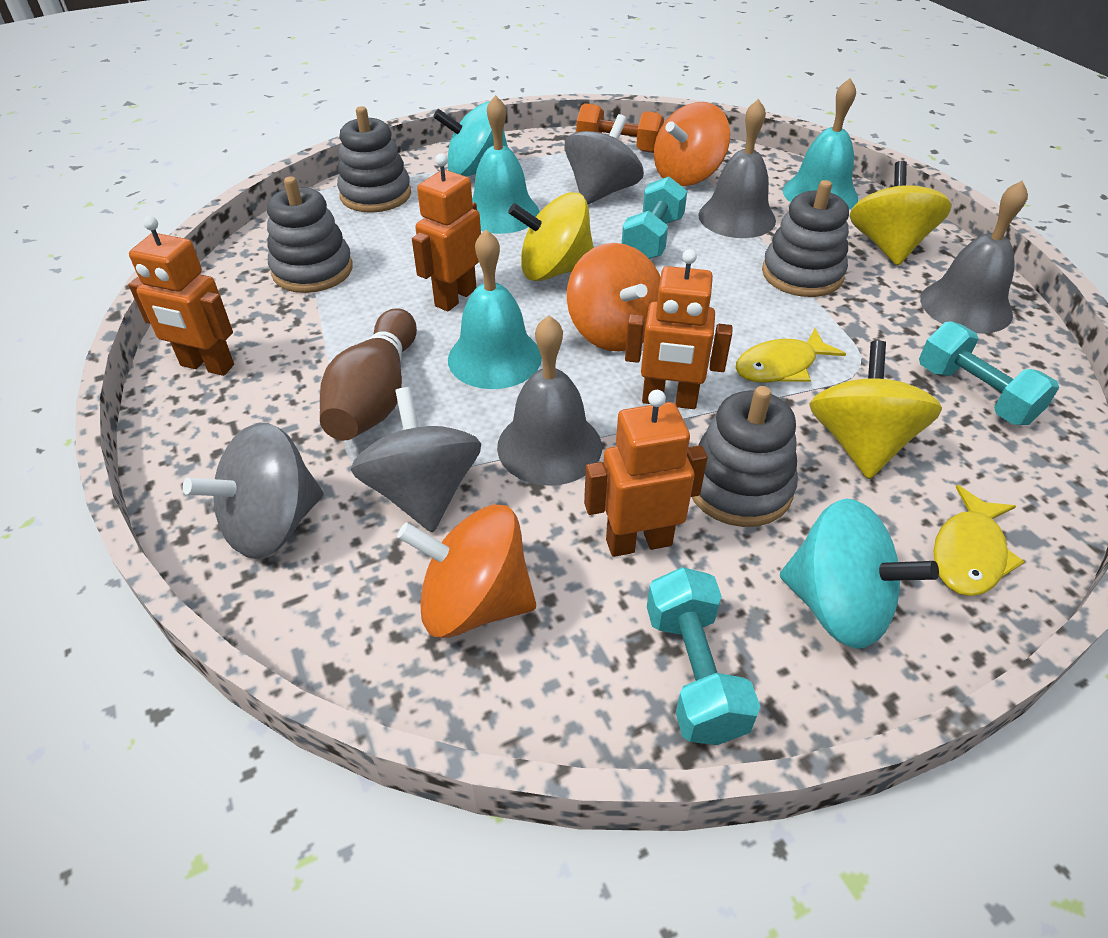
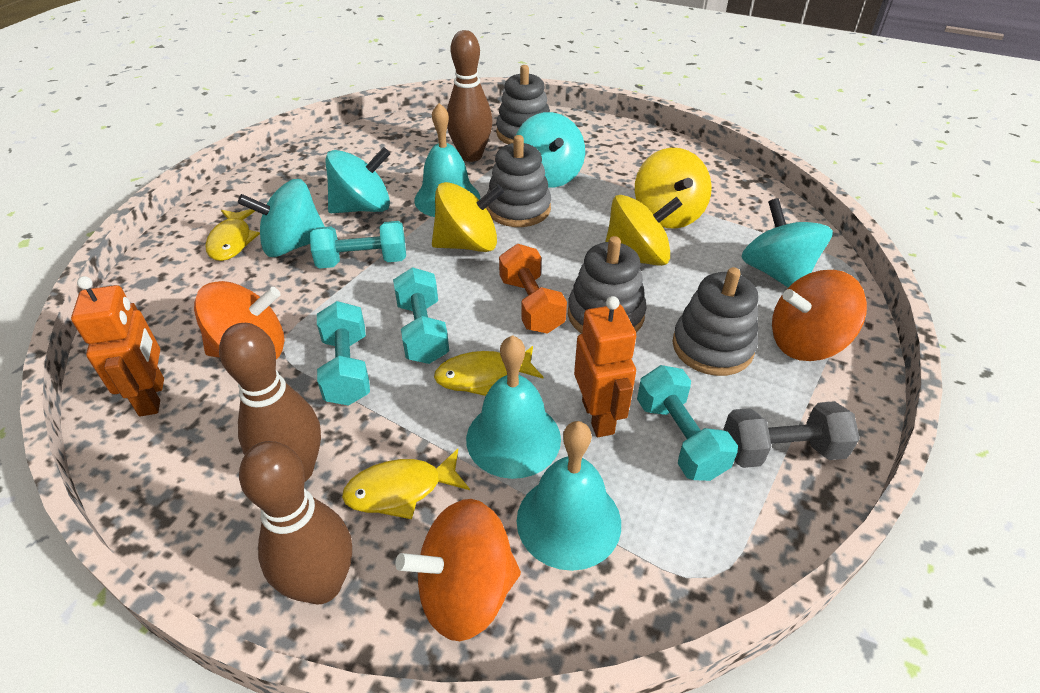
brown bowling pin: 1 -> 3
grey bell: 3 -> 0
grey dumbbell: 0 -> 1
grey spinning top: 3 -> 0
orange robot: 4 -> 2
turquoise dumbbell: 3 -> 4
turquoise spinning top: 2 -> 4
yellow fish: 2 -> 3

